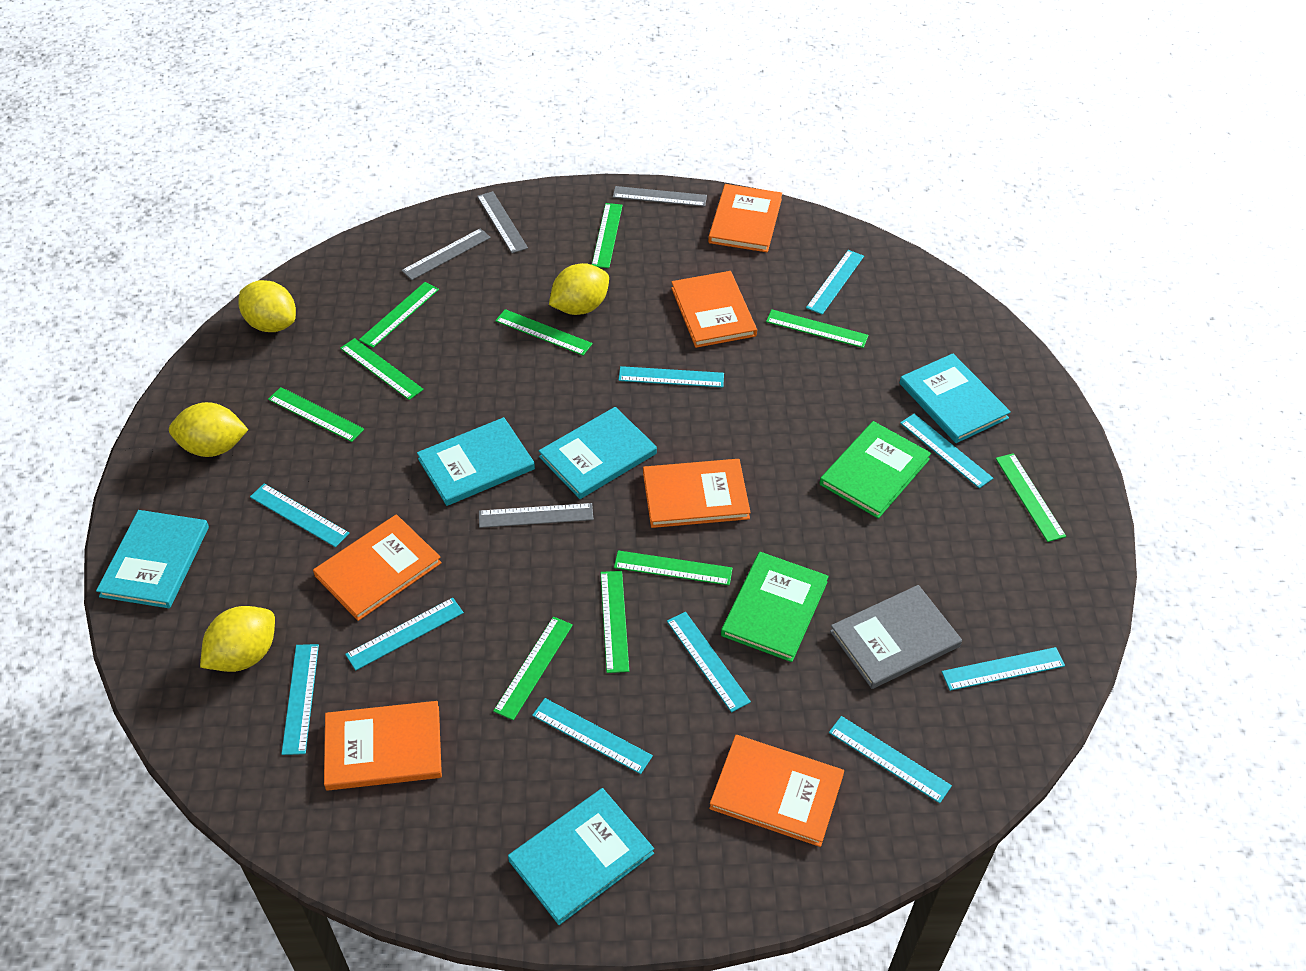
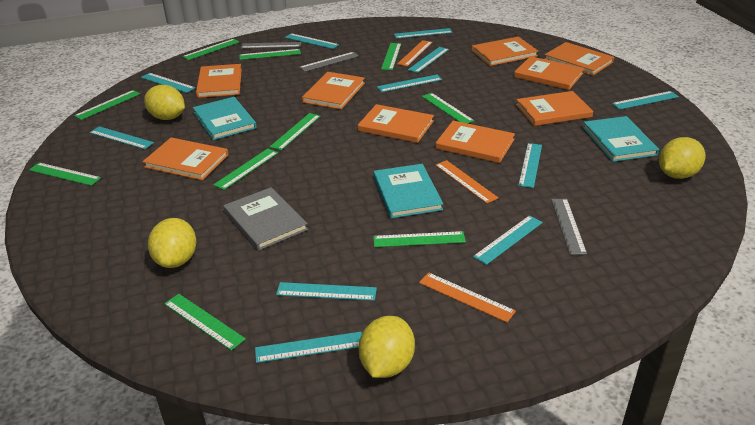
green book: 2 -> 0
grey ruler: 4 -> 3
orange book: 6 -> 9
orange ruler: 0 -> 3
turquoise book: 5 -> 3
turquoise ruler: 10 -> 11

